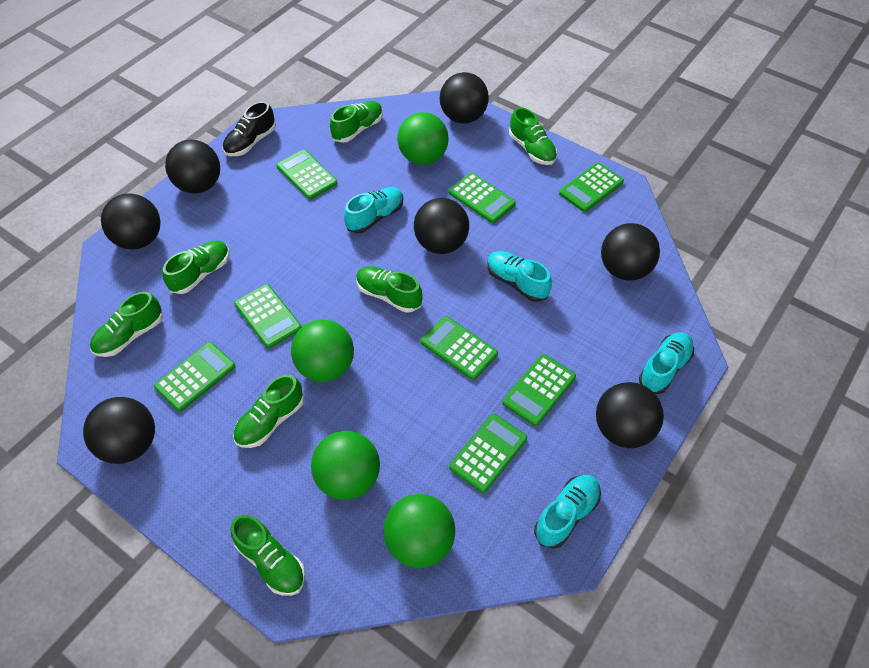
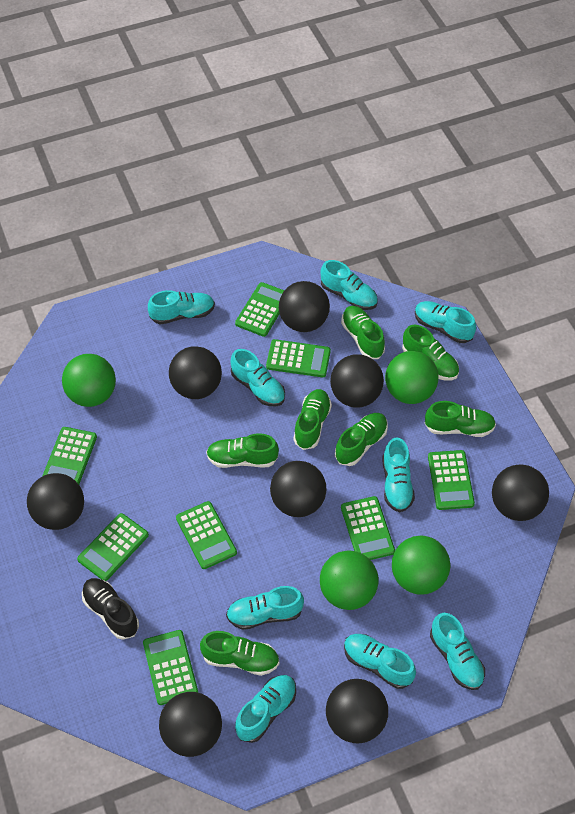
black ball: 7 -> 8
turquoise shoe: 4 -> 9

